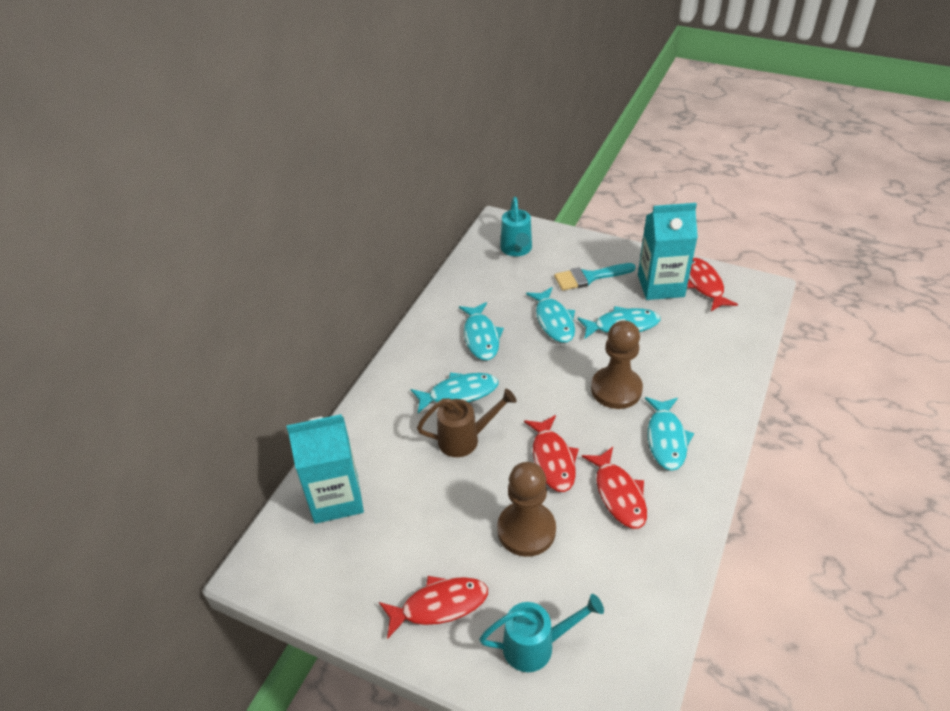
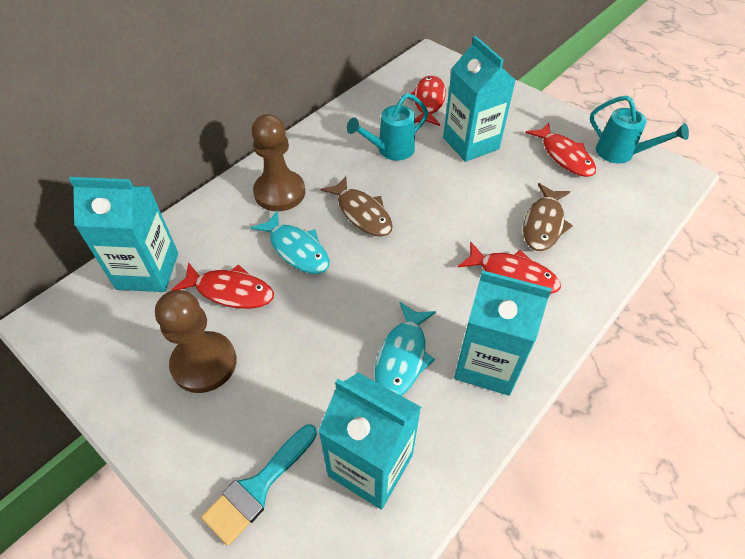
brown fish: 0 -> 2
brown watering can: 1 -> 0
turquoise carton: 2 -> 4
turquoise fish: 5 -> 2

